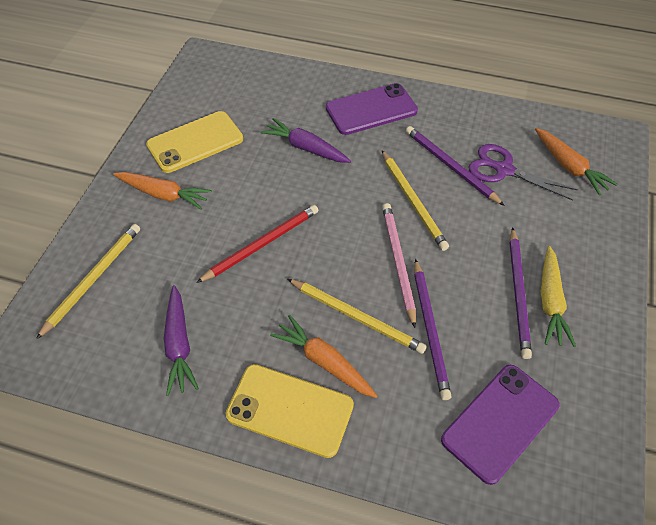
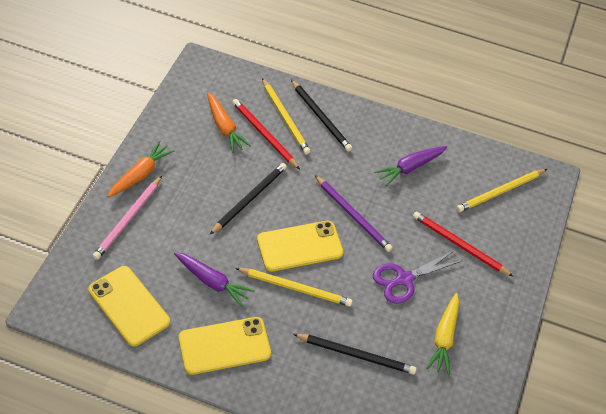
black pencil: 0 -> 3
orange carrot: 3 -> 2
purple pencil: 3 -> 1
purple phone: 2 -> 0
red pencil: 1 -> 2
yellow phone: 2 -> 3

